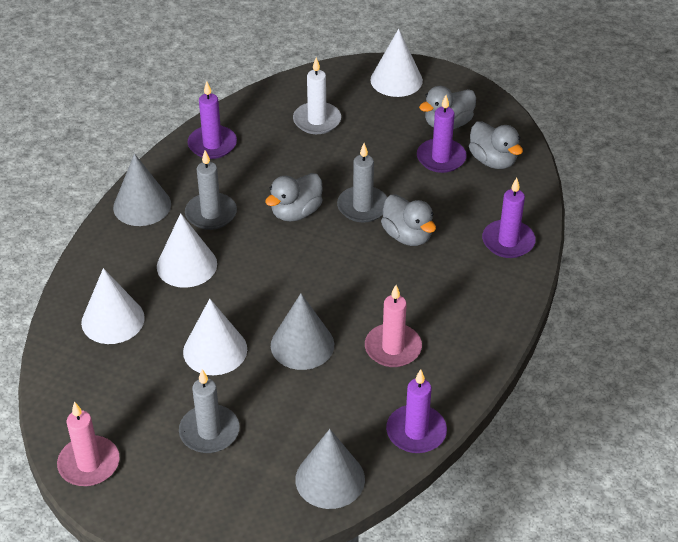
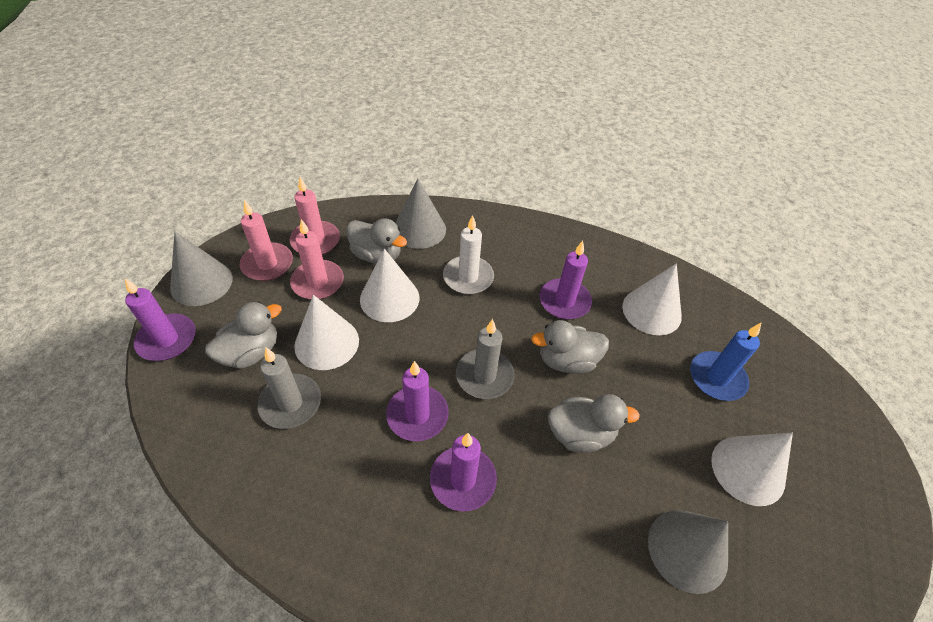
blue candle: 0 -> 1
grey candle: 3 -> 2
pink candle: 2 -> 3

